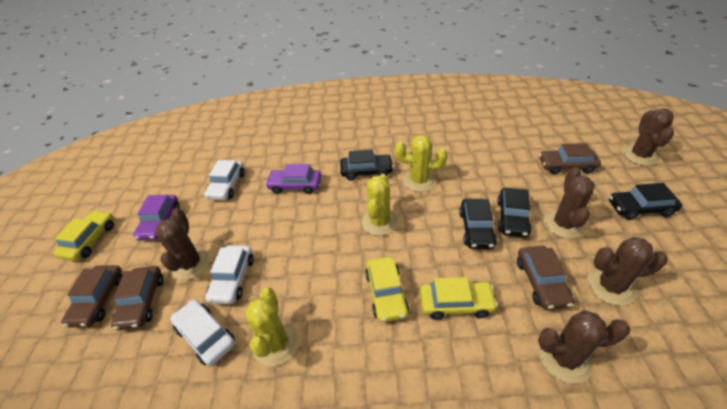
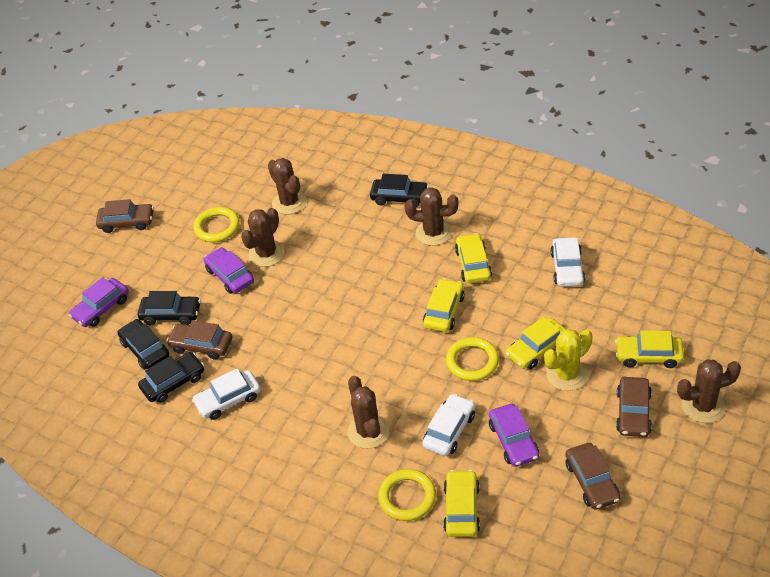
purple car: 2 -> 3
yellow cactus: 3 -> 1
yellow car: 3 -> 5
yellow ring: 0 -> 3

